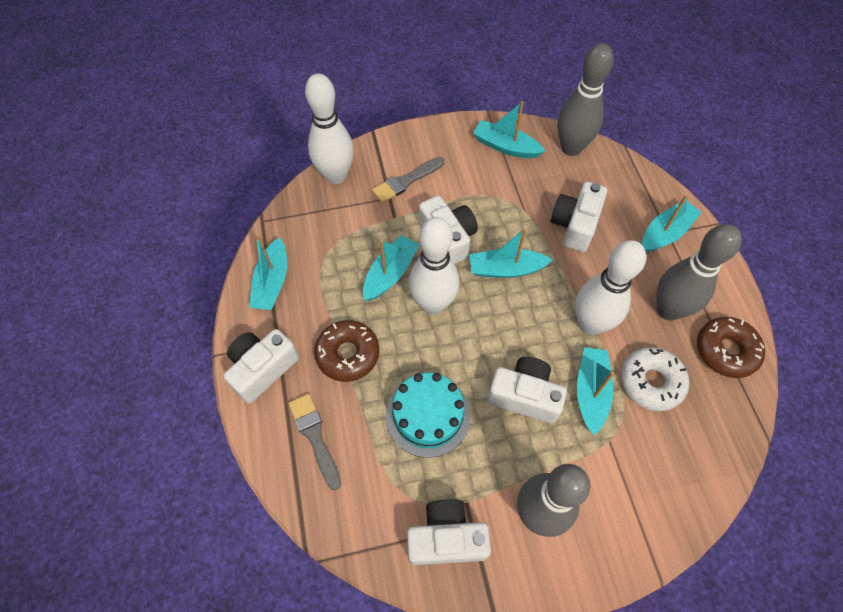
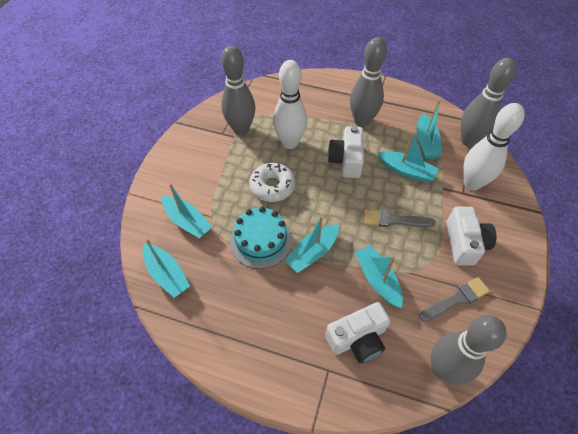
brown donut: 2 -> 0
grey bowling pin: 3 -> 4
white bowling pin: 3 -> 2
white camera: 5 -> 3

